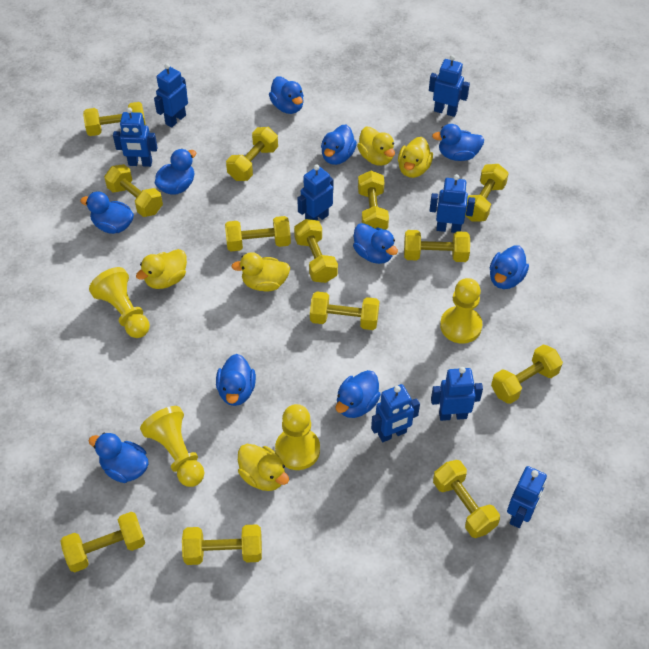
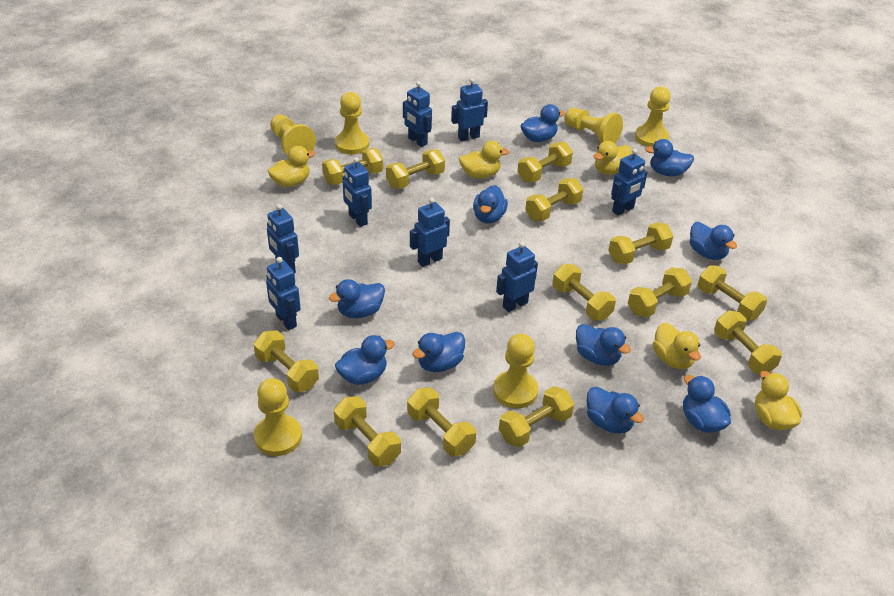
yellow pawn: 4 -> 6

